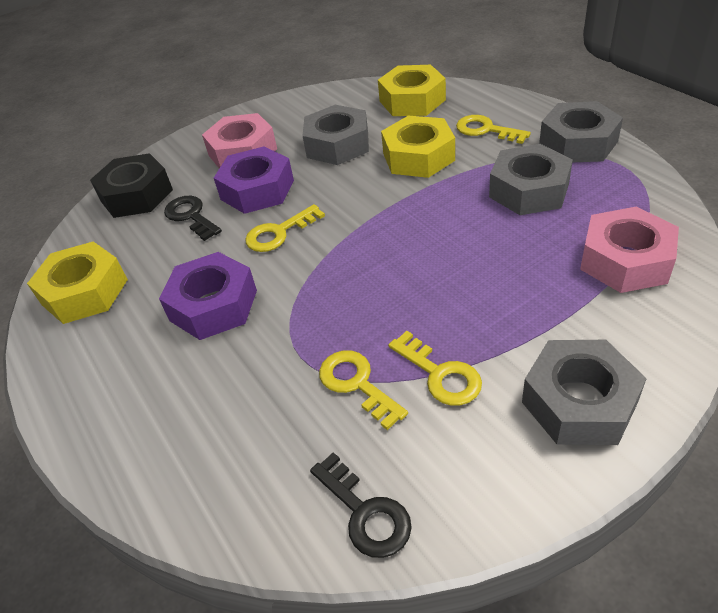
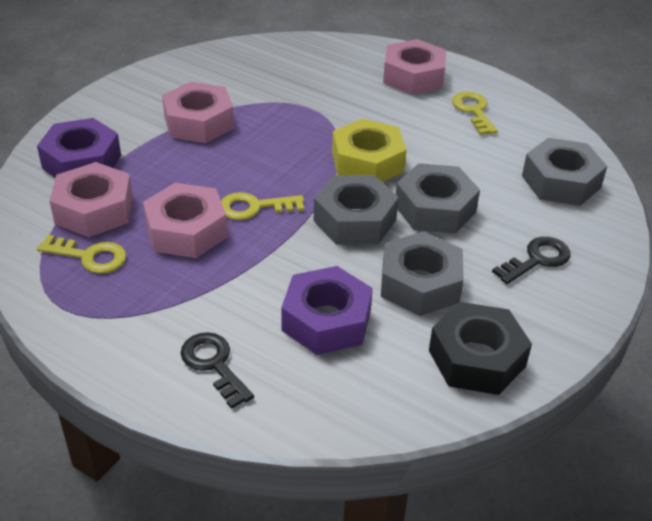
pink nut: 2 -> 4
yellow key: 4 -> 3
yellow nut: 3 -> 1

